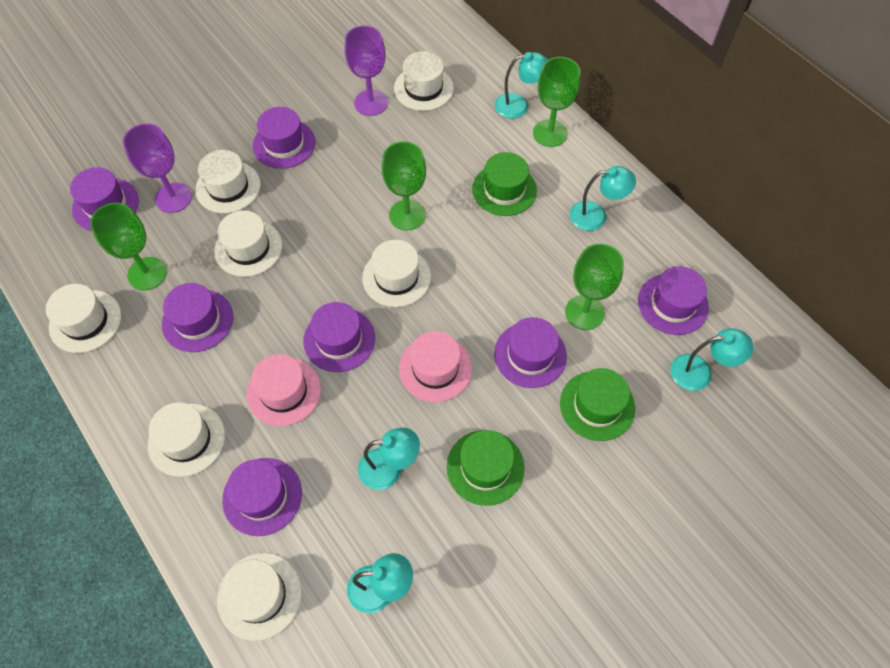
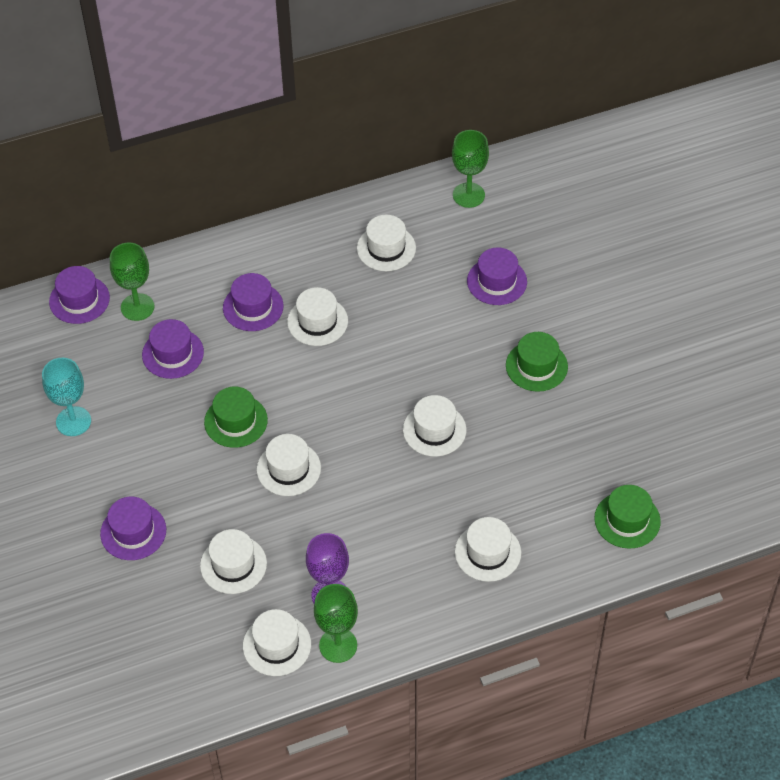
green goblet: 4 -> 3
pink hat: 2 -> 0
purple goblet: 2 -> 1
purple hat: 7 -> 5
turquoise goblet: 0 -> 1
turquoise lamp: 5 -> 0

